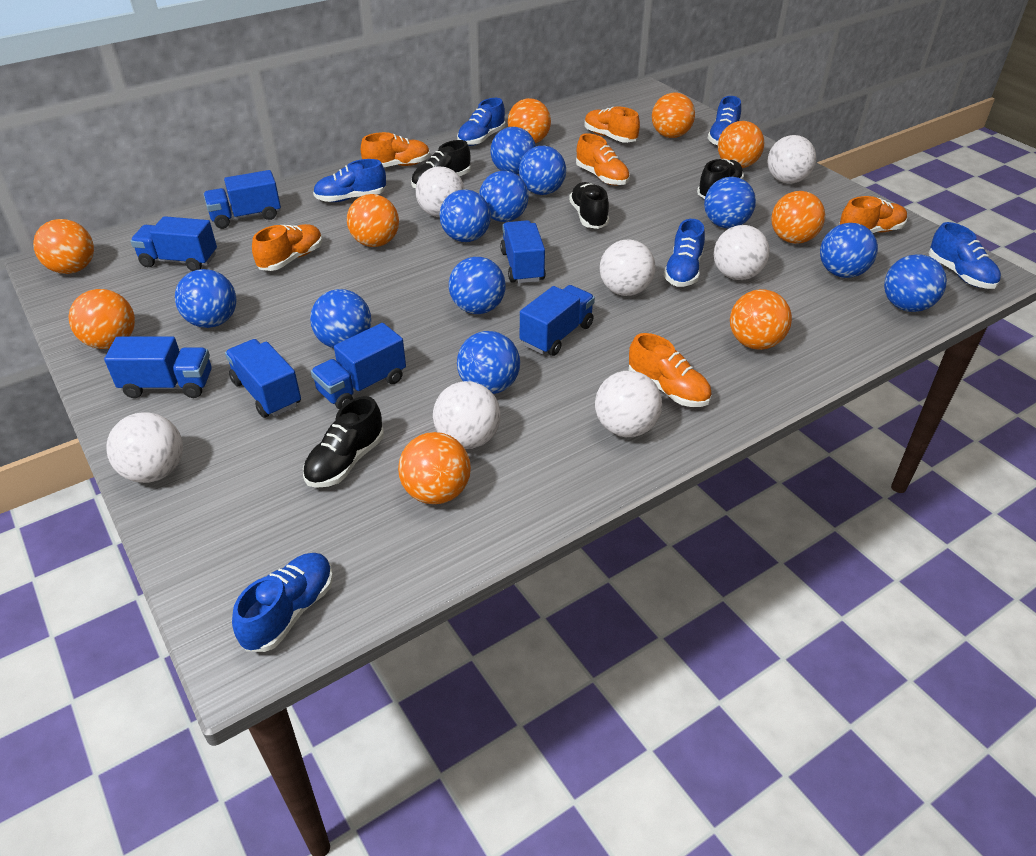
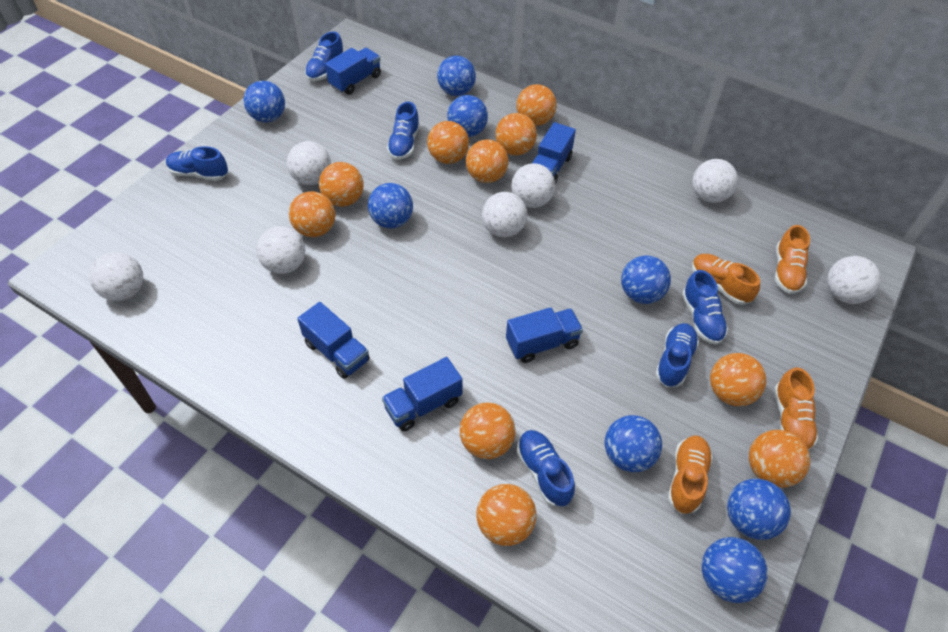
black shoe: 4 -> 0
blue ball: 11 -> 8
blue truck: 7 -> 5
orange ball: 9 -> 10
orange shoe: 6 -> 4

